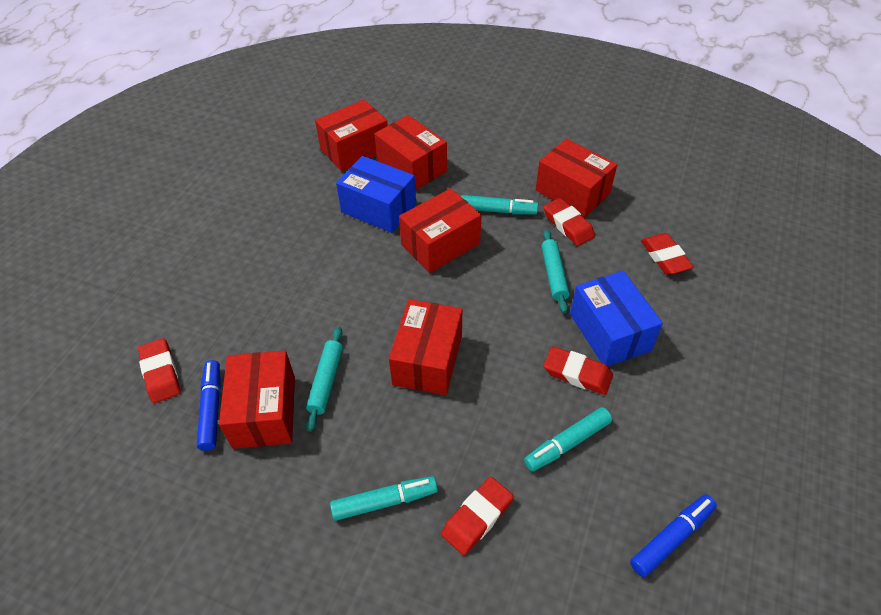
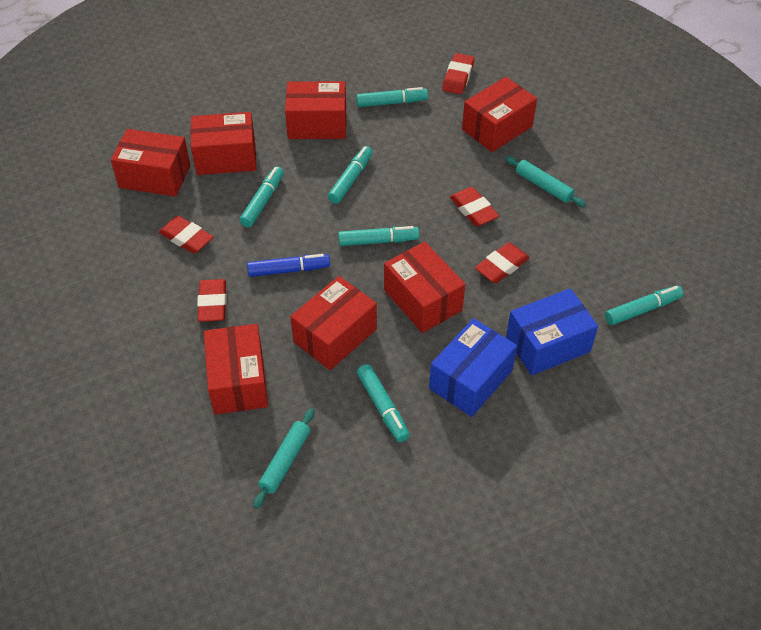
blue marker: 2 -> 1
red box: 6 -> 7
turquoise marker: 3 -> 6

